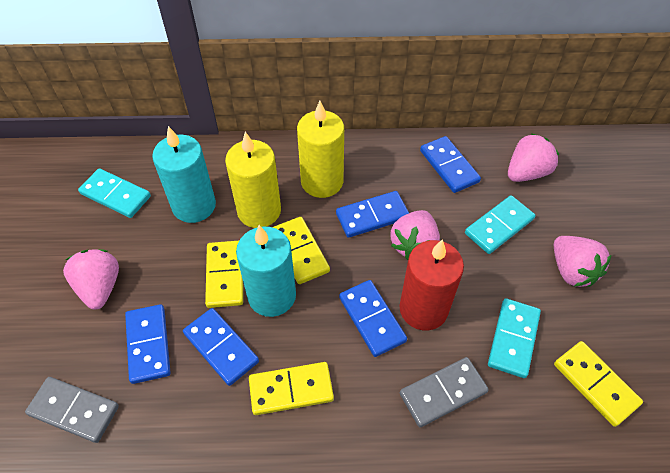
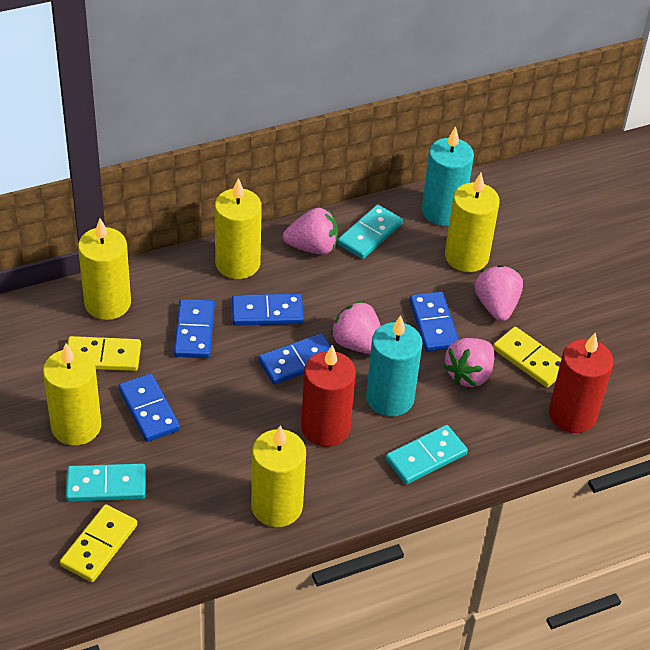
grey domino: 2 -> 0
red candle: 1 -> 2
yellow candle: 2 -> 5
yellow domino: 4 -> 3

